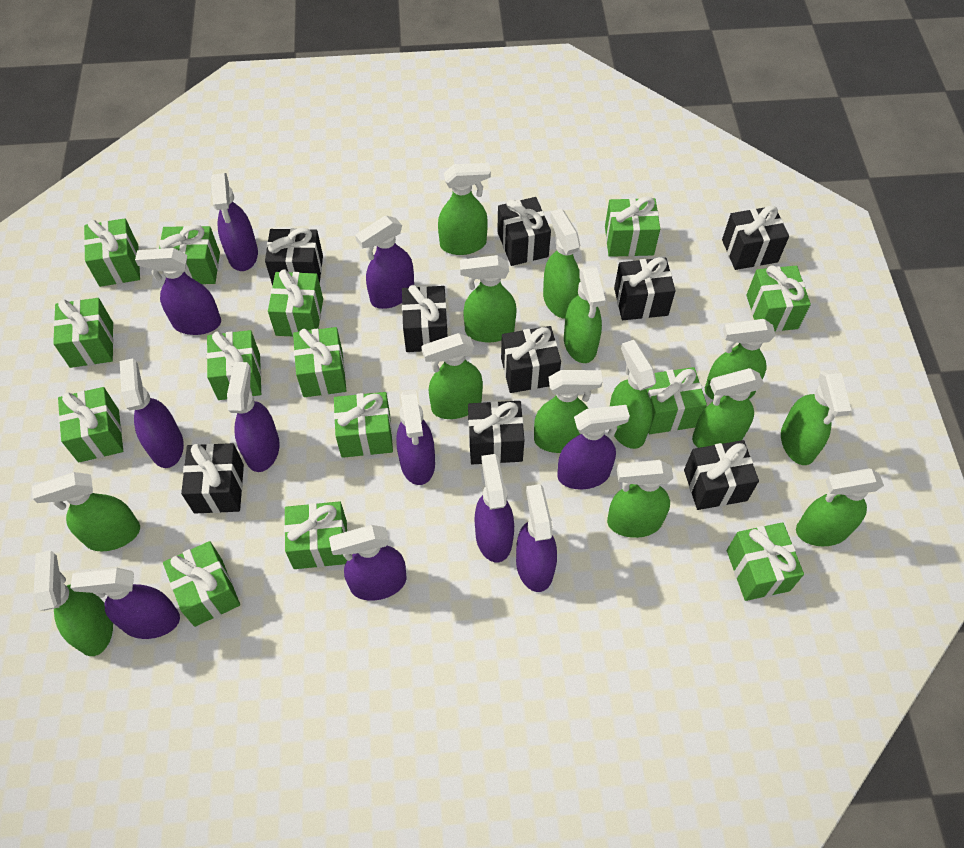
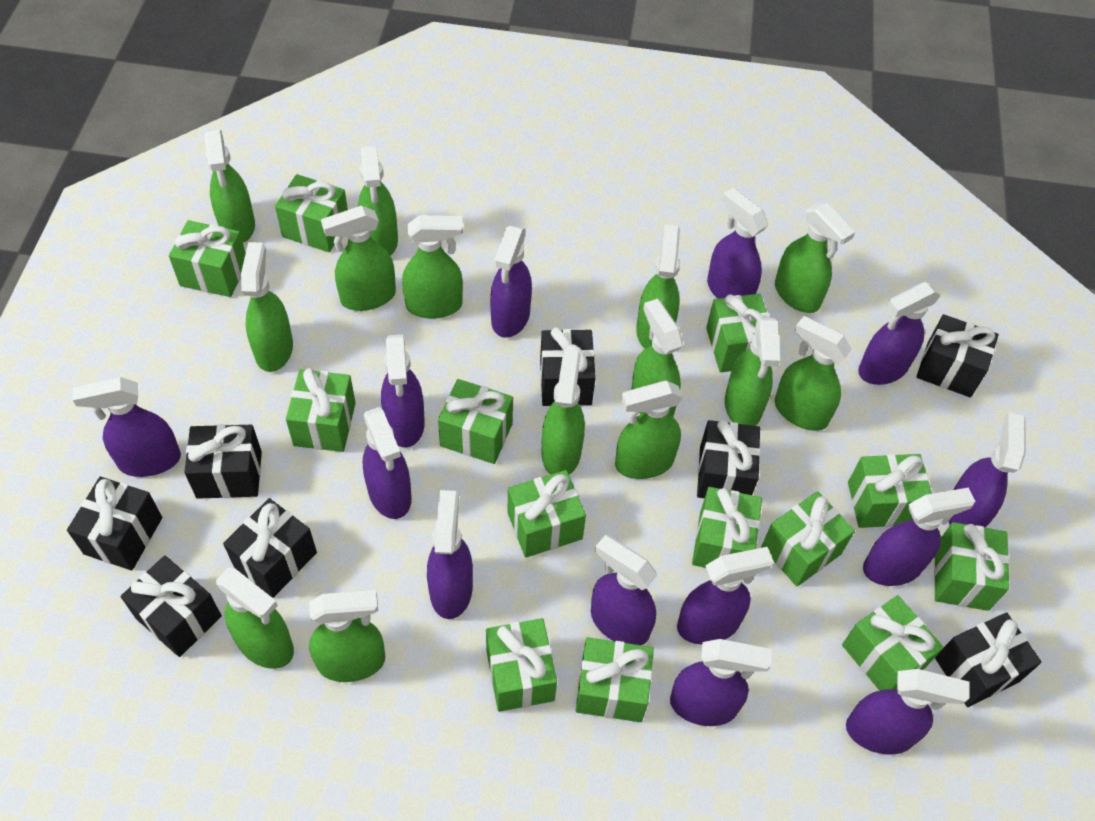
black gift: 9 -> 8
green gift: 14 -> 13
purple spray bottle: 11 -> 13

